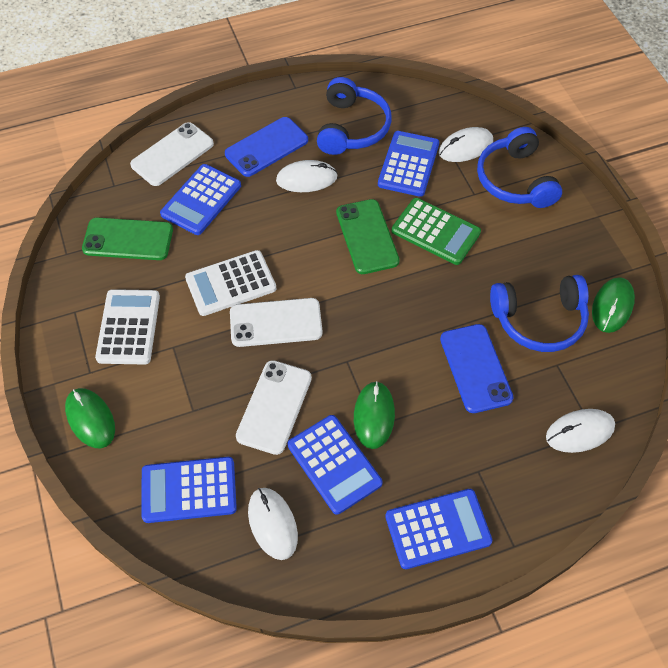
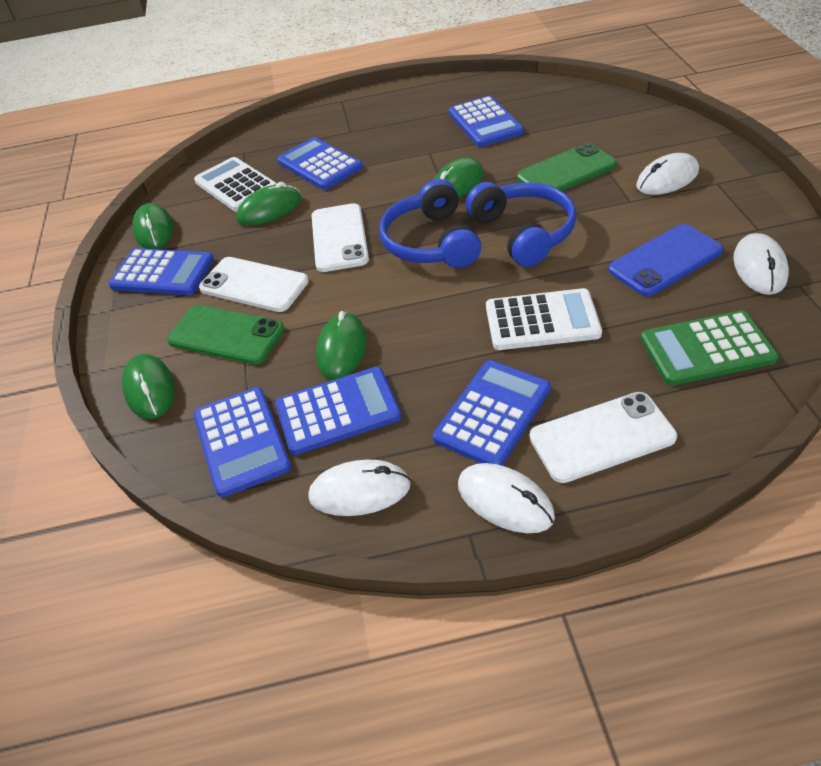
blue calculator: 5 -> 6
blue headphones: 3 -> 2
blue phone: 2 -> 1
green mouse: 3 -> 5

